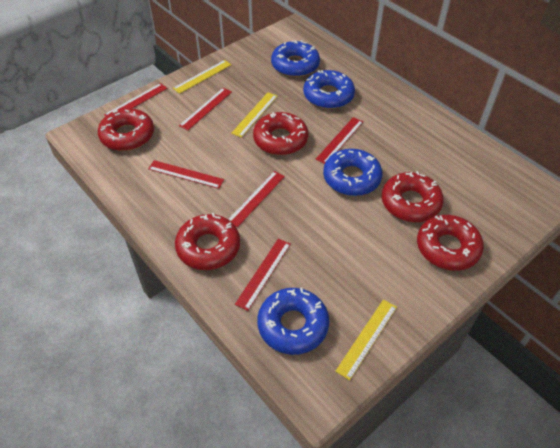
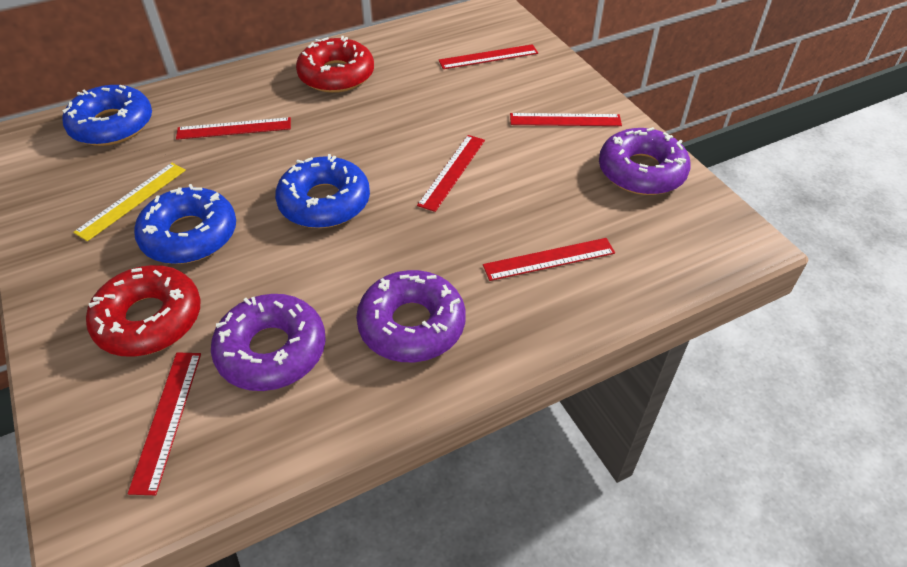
blue donut: 4 -> 3
purple donut: 0 -> 3
red donut: 5 -> 2
yellow ruler: 3 -> 1

